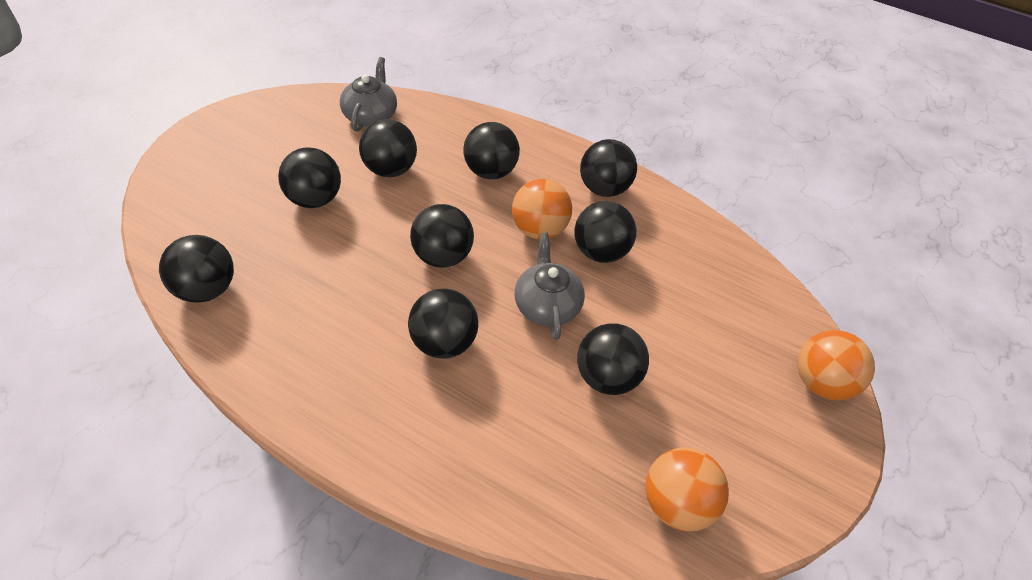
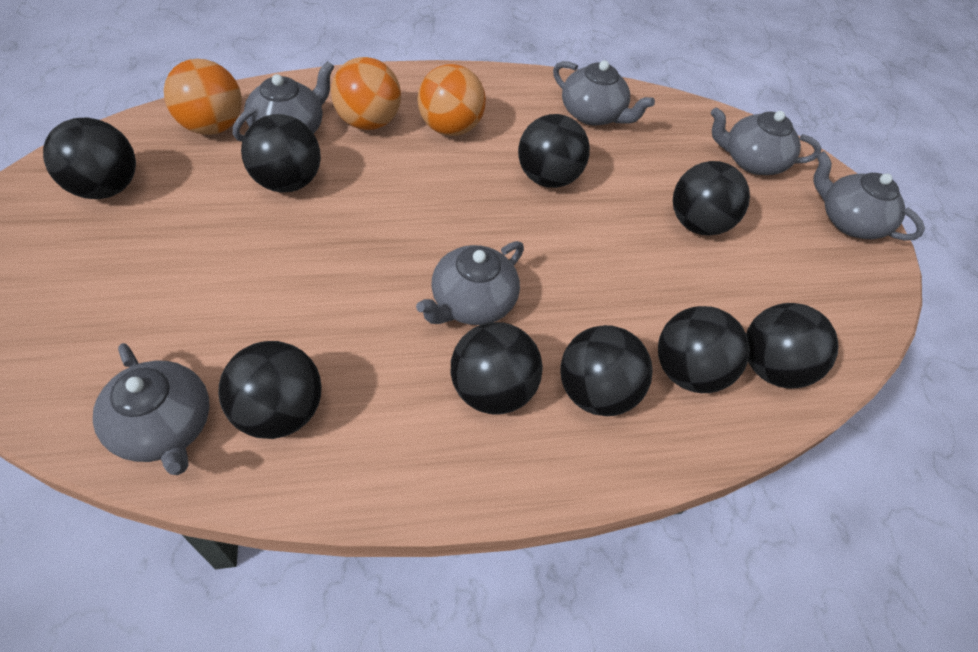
grey teapot: 2 -> 6

